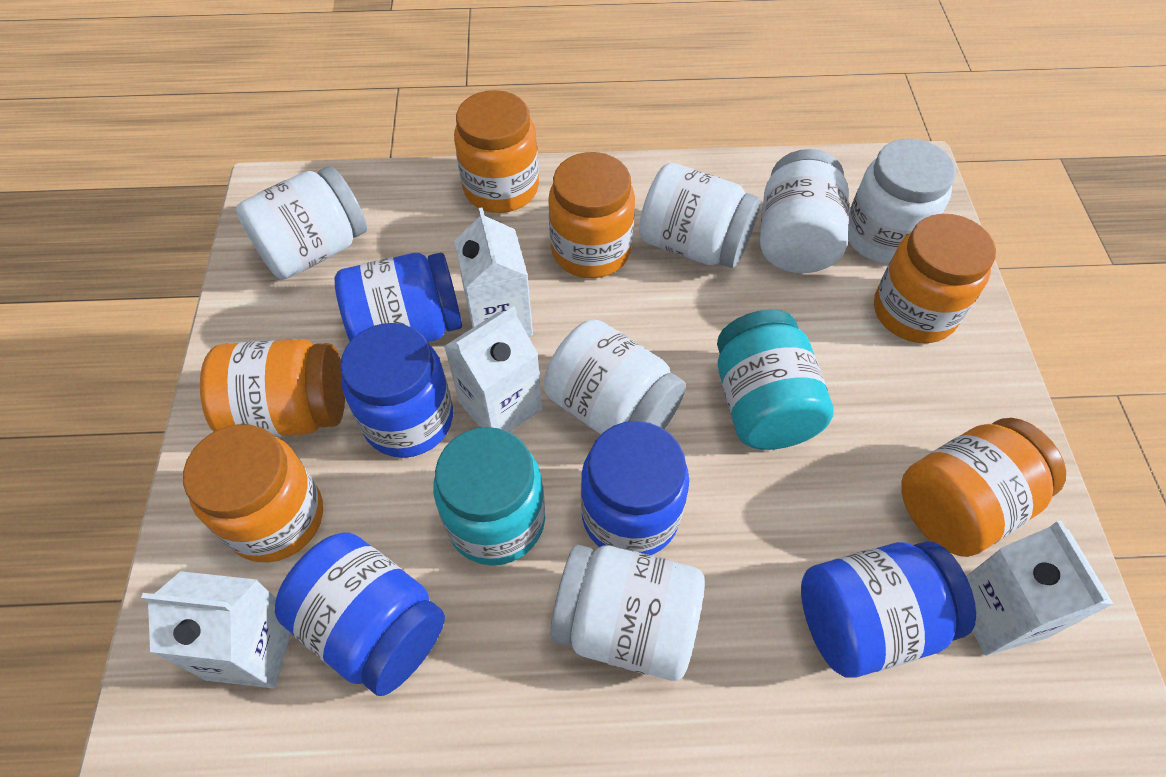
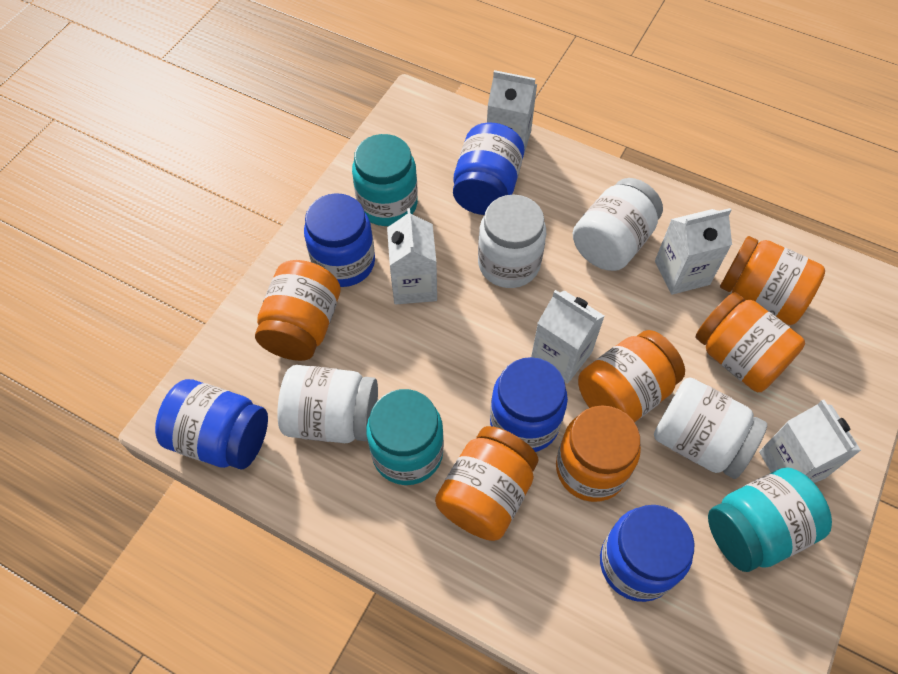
turquoise jar: 2 -> 3
white carton: 4 -> 5
white jar: 6 -> 4

